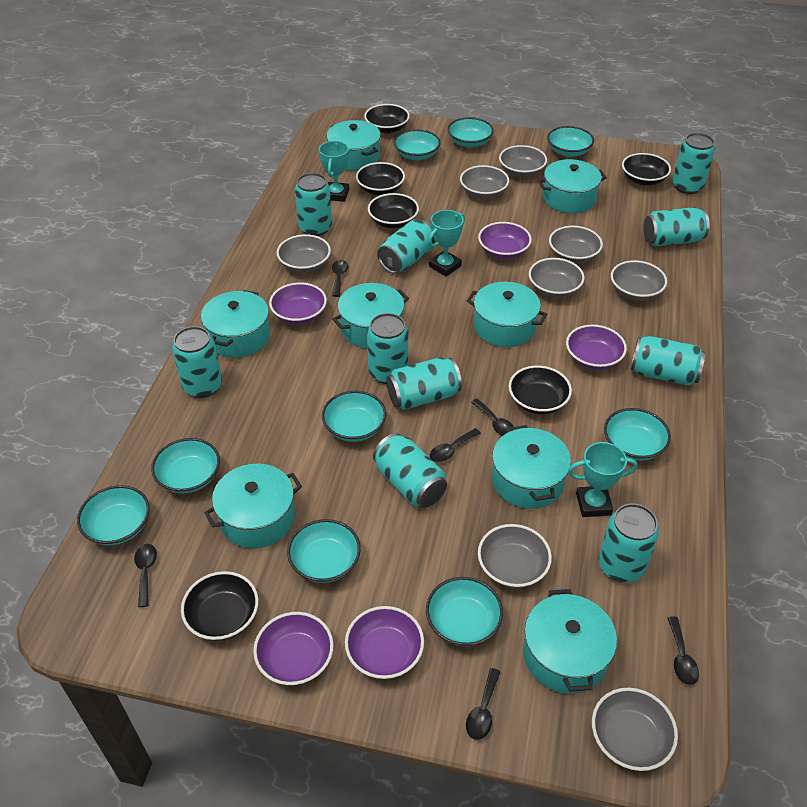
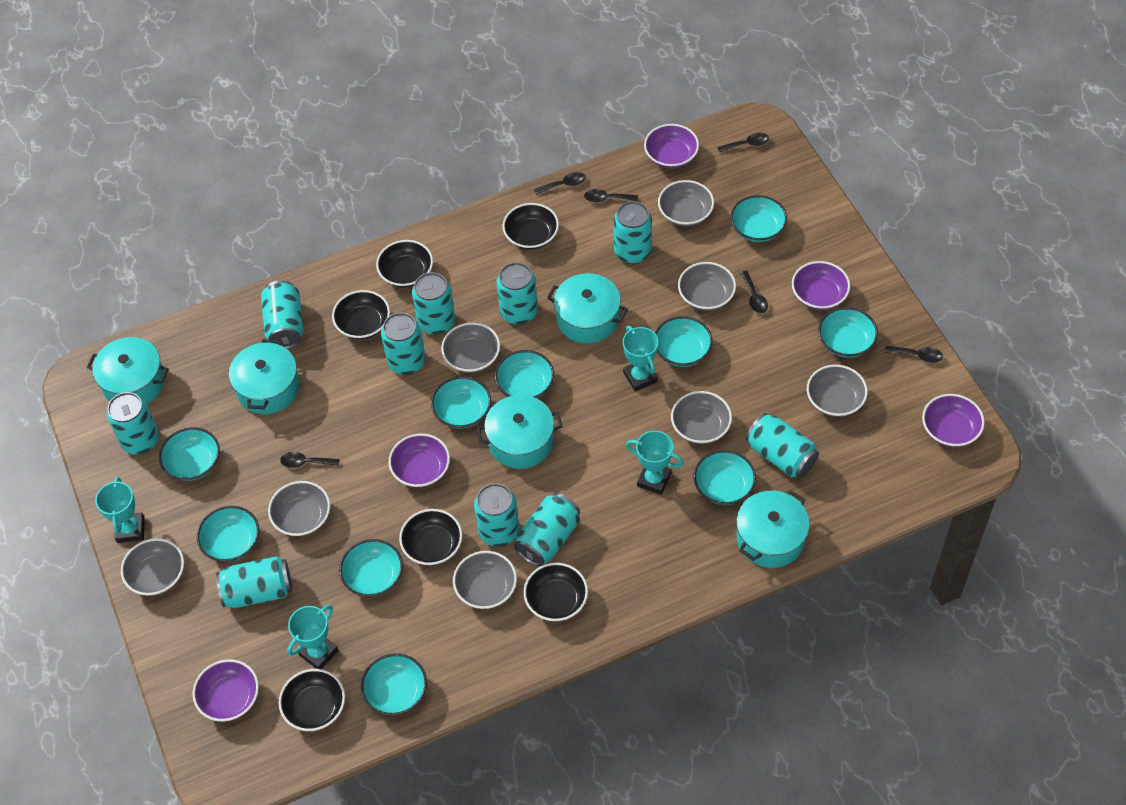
turquoise bowl: 9 -> 10
turquoise pot: 8 -> 5
turquoise trophy: 3 -> 4

